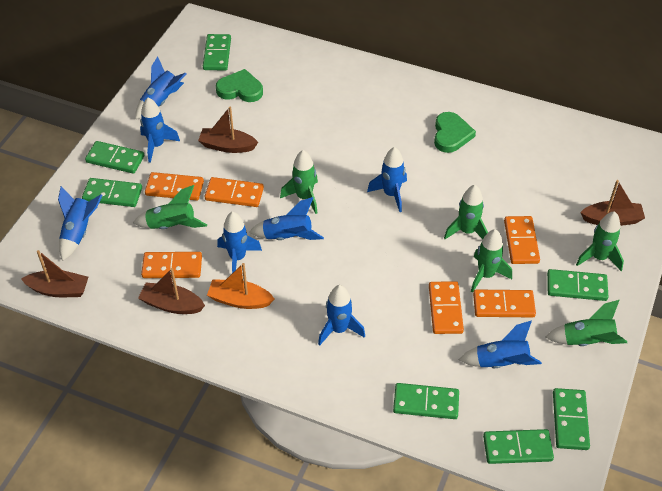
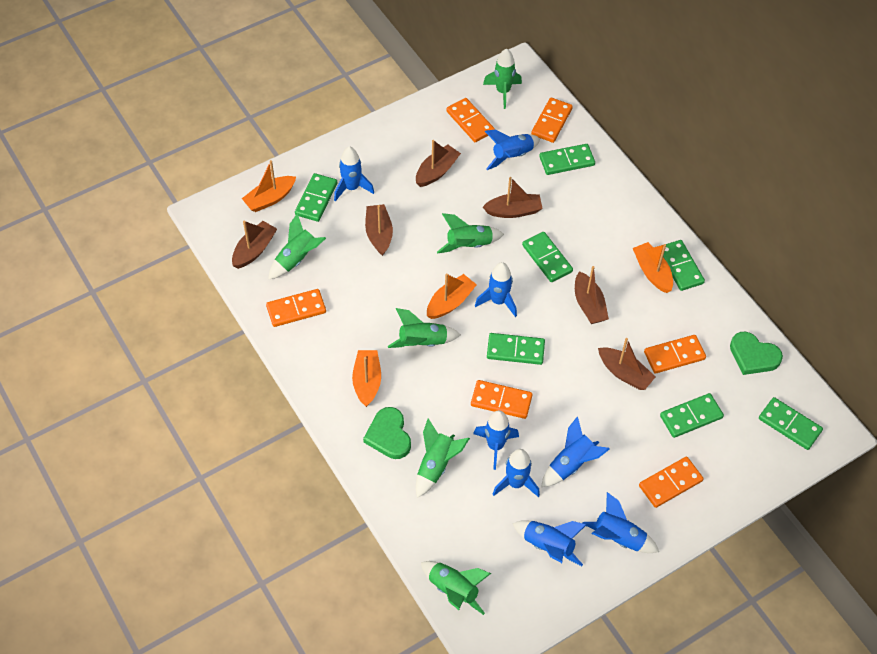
brown boat: 4 -> 6
orange boat: 1 -> 4

